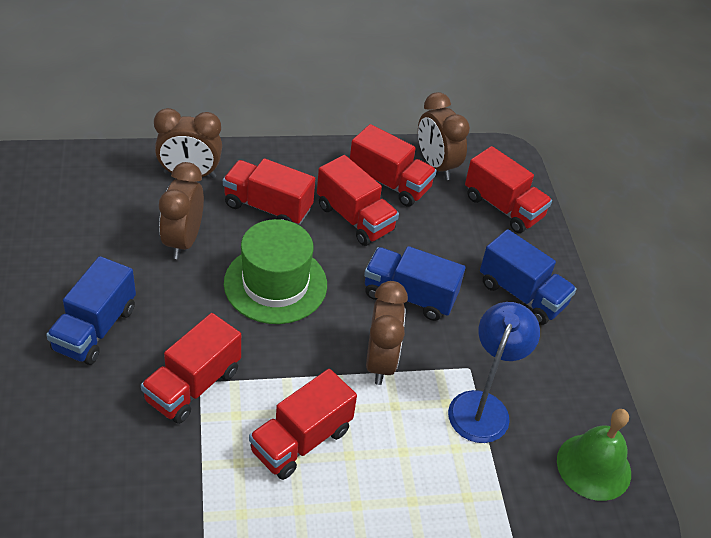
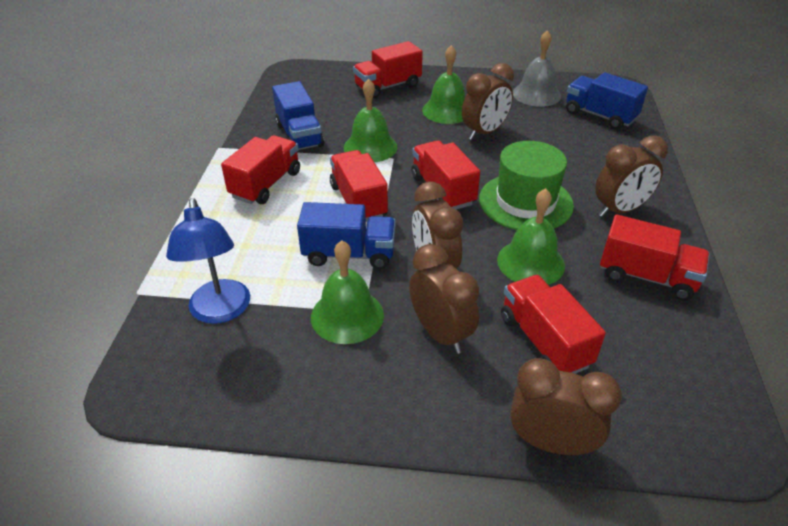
brown clock: 4 -> 5
green bell: 1 -> 4
grey bell: 0 -> 1

